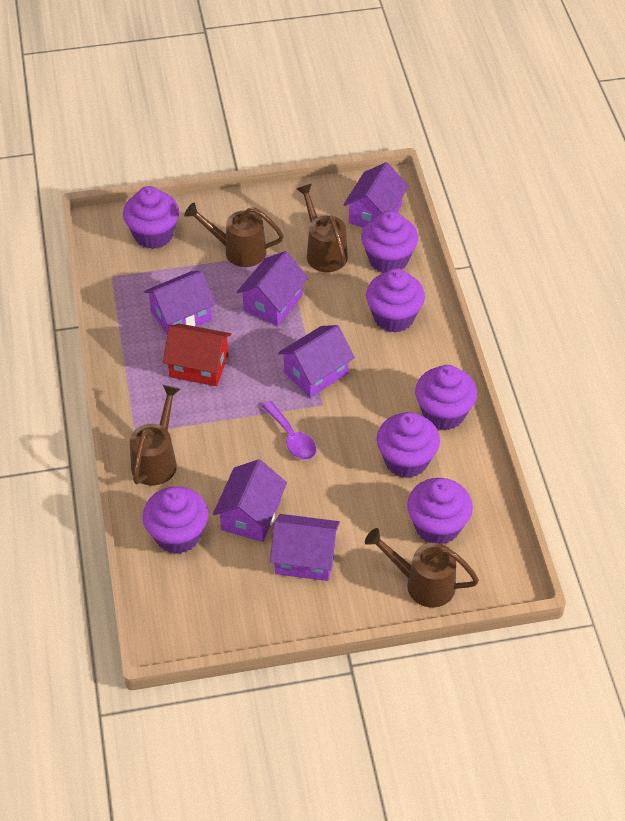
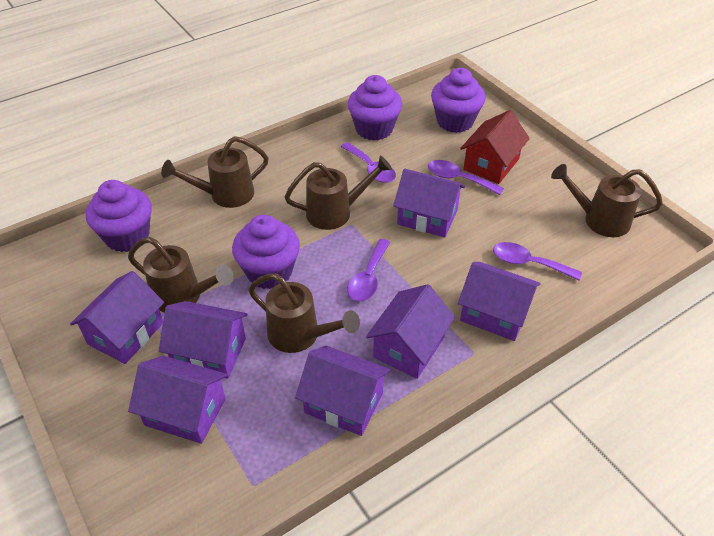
brown watering can: 4 -> 5
purple cupcake: 7 -> 4
purple house: 6 -> 7
purple spoon: 1 -> 4

